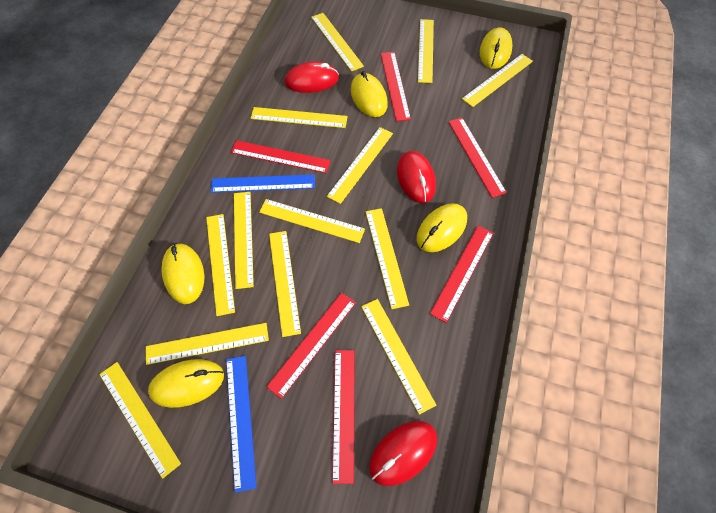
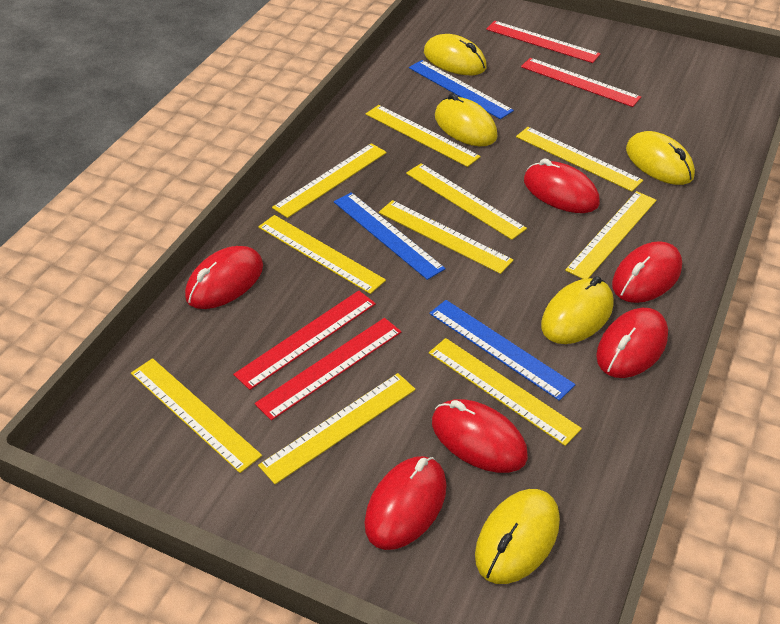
blue ruler: 2 -> 3
red mouse: 3 -> 6
red ruler: 6 -> 4
yellow ruler: 13 -> 10

